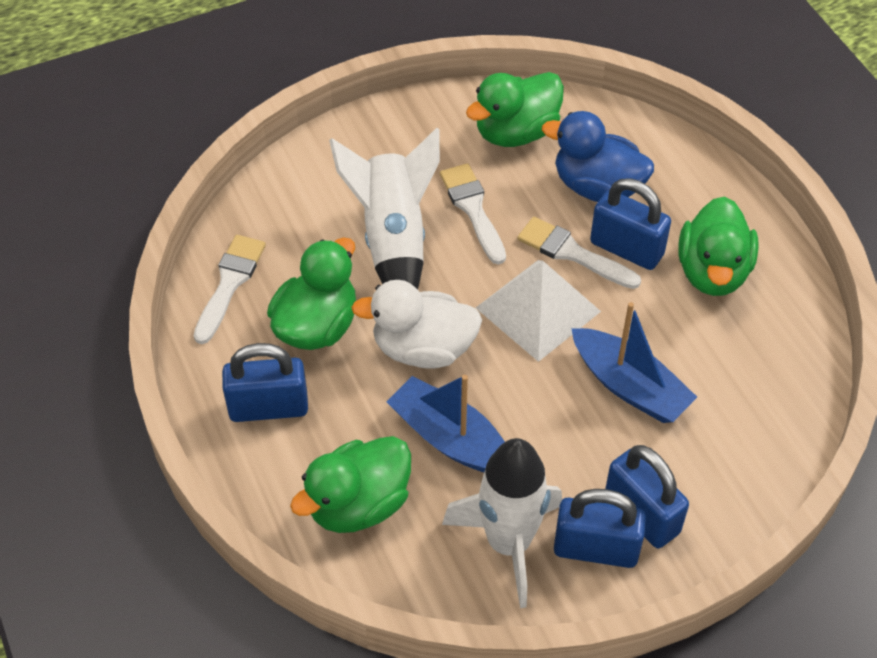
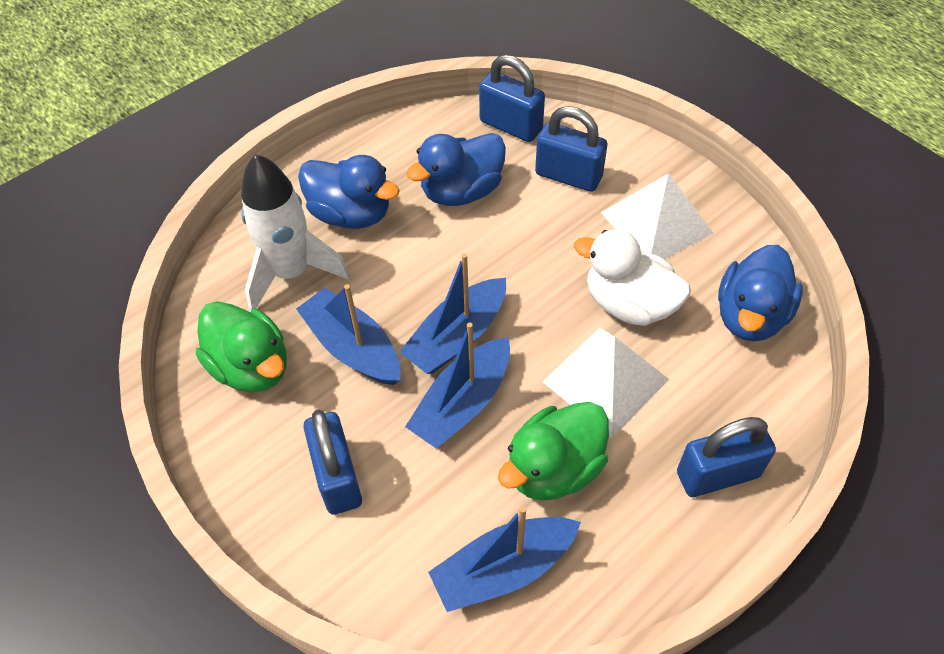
blue boat: 2 -> 4
blue duck: 1 -> 3
green duck: 4 -> 2
white brush: 3 -> 0
white pyramid: 1 -> 2
white rocket: 2 -> 1

